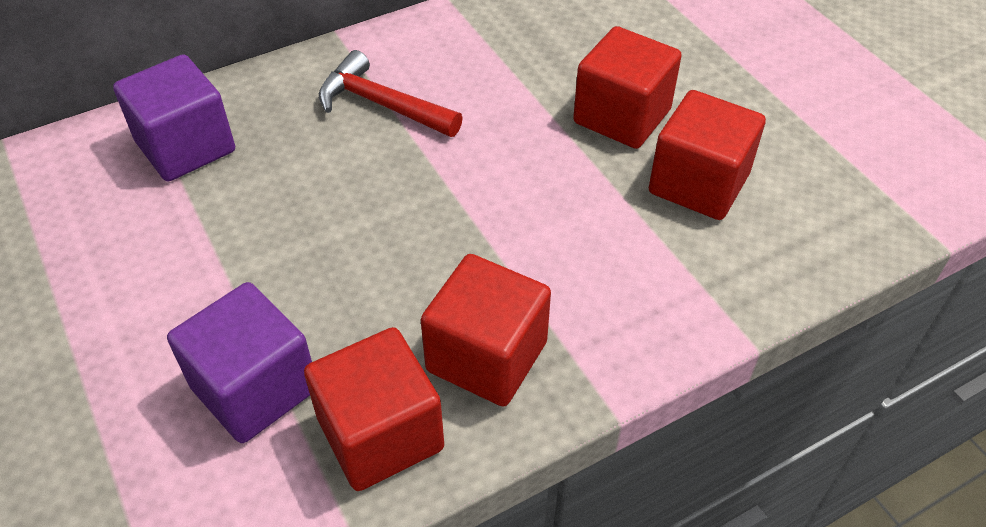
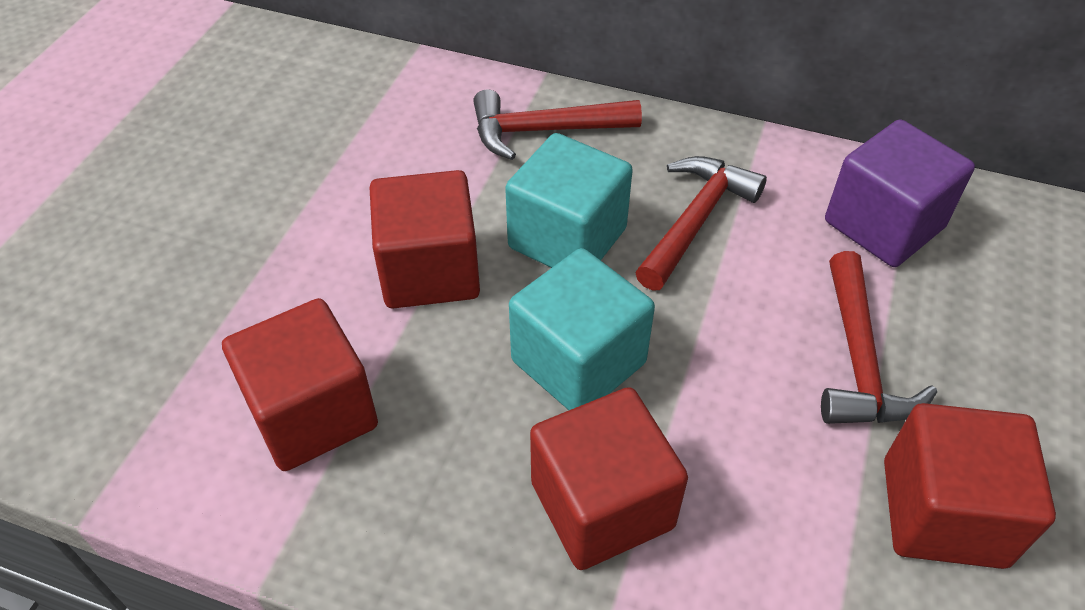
purple cube: 2 -> 1
red hammer: 1 -> 3
turquoise cube: 0 -> 2

